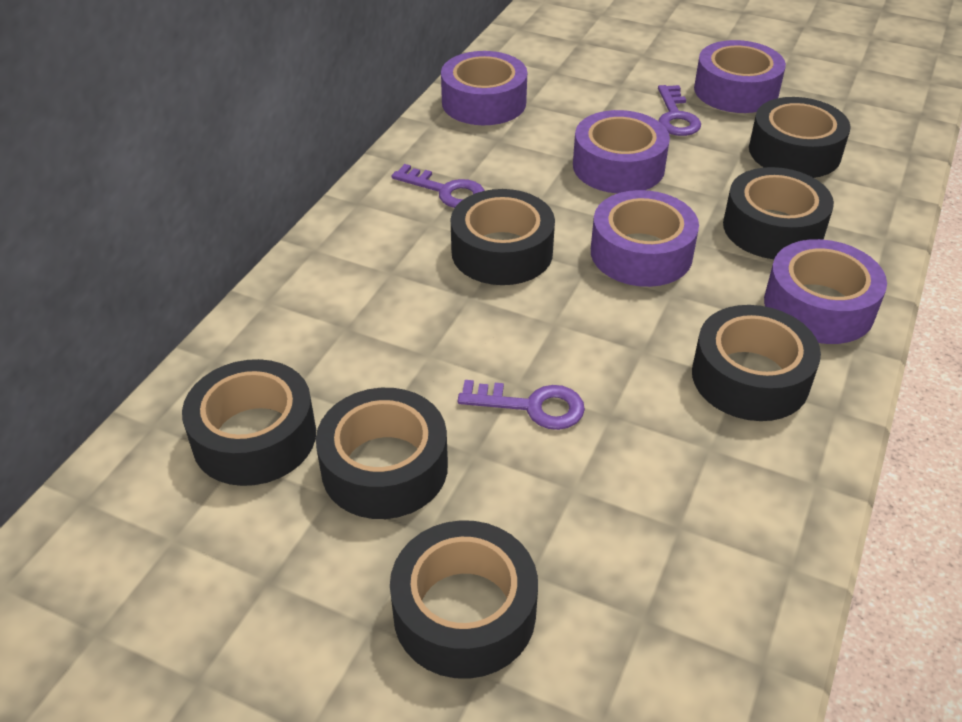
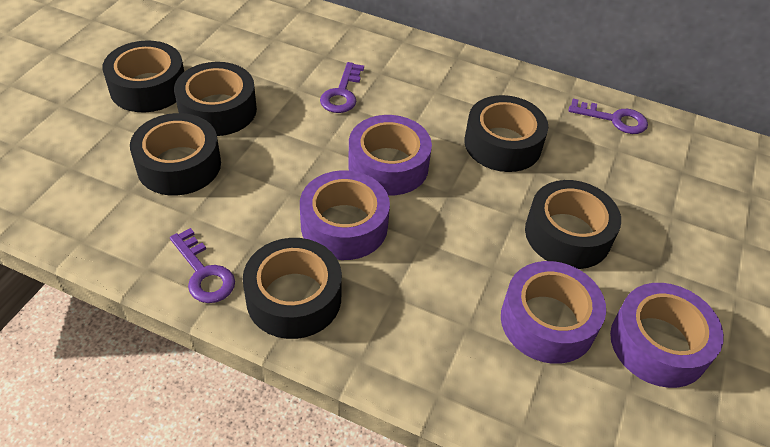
black tape: 7 -> 6
purple tape: 5 -> 4

